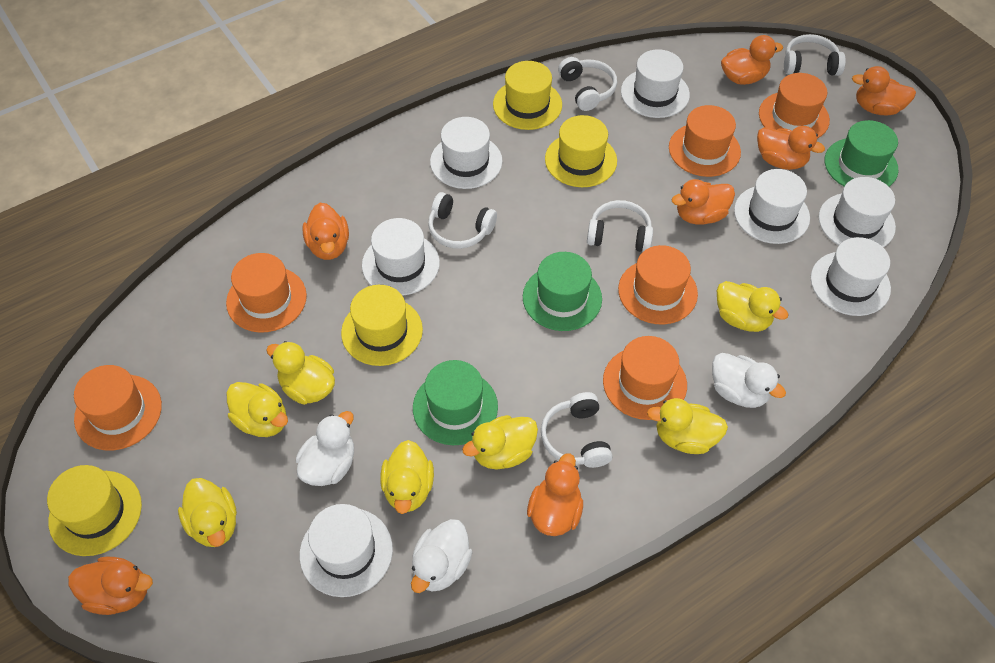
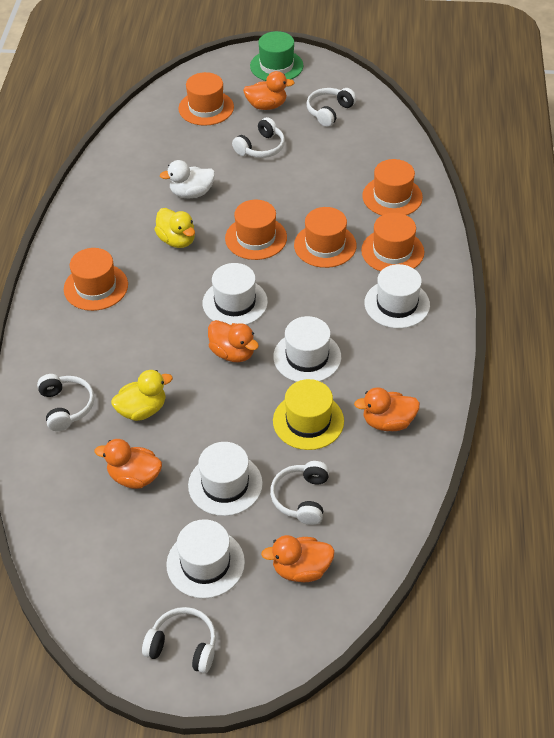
green hat: 3 -> 1
orange duck: 7 -> 5
white duck: 3 -> 1
white hat: 7 -> 5
yellow duck: 7 -> 2
yellow hat: 4 -> 1

